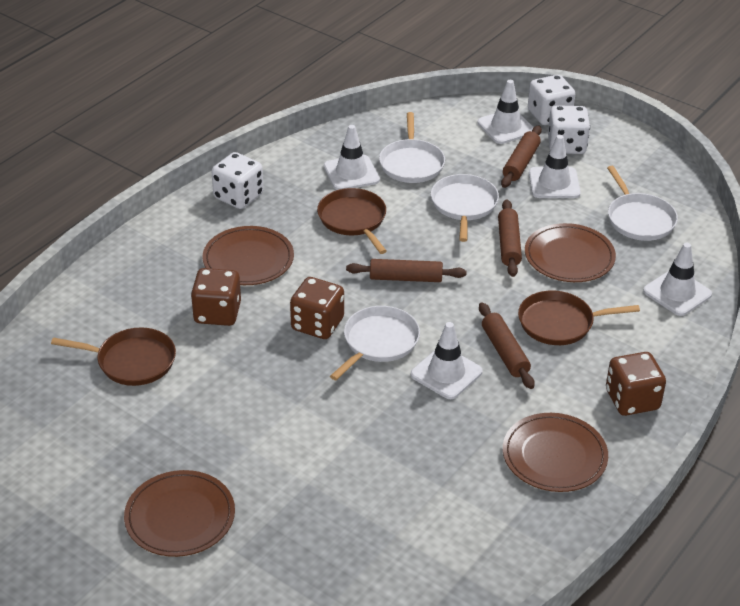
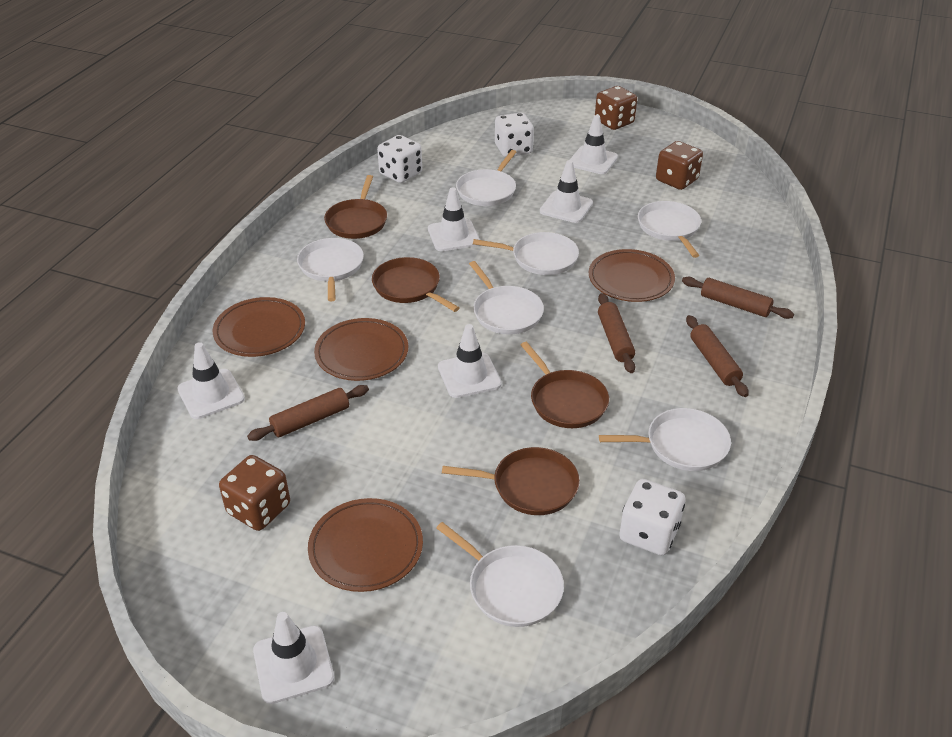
brown pan: 3 -> 4
white pan: 4 -> 7
white traffic cone: 5 -> 6

